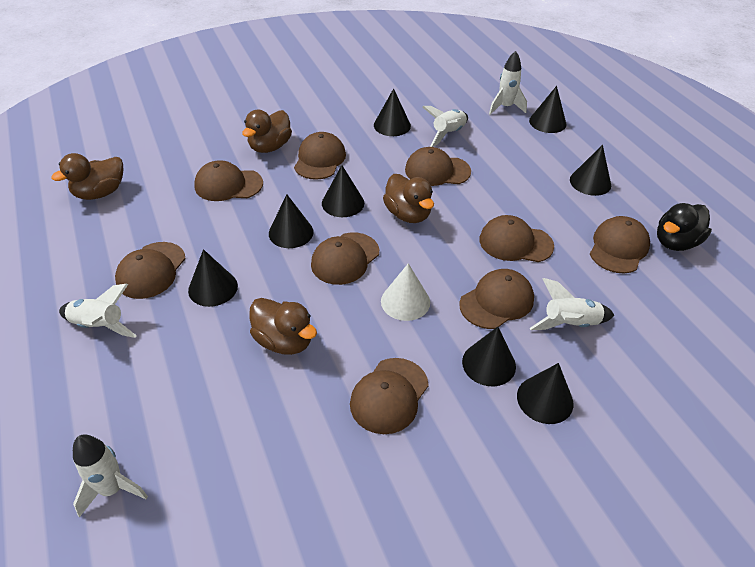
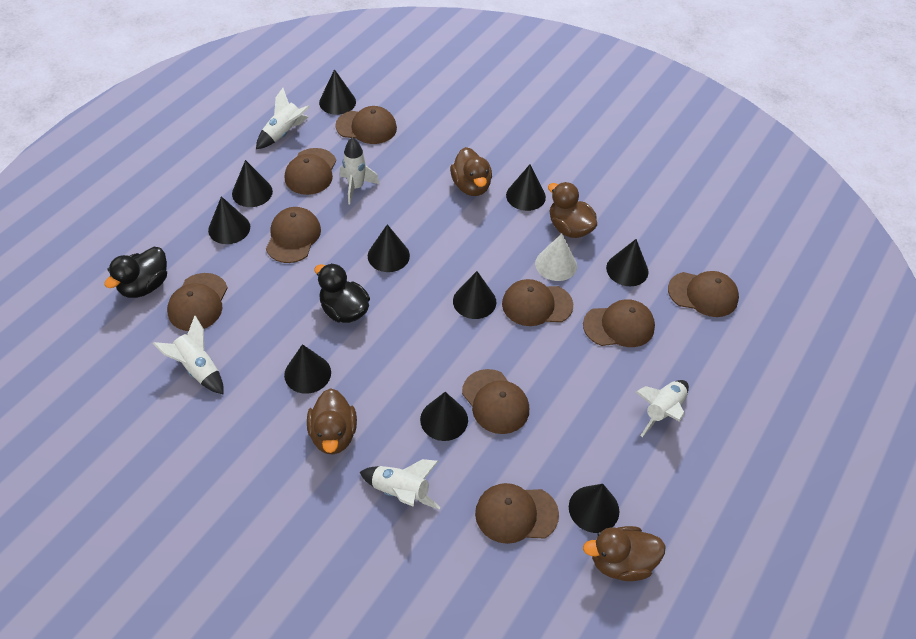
black cone: 8 -> 10
black duck: 1 -> 2

